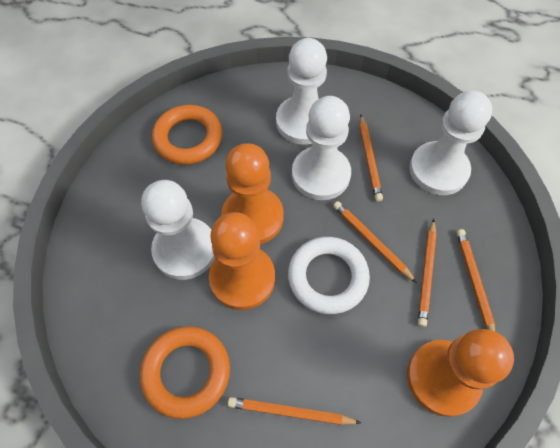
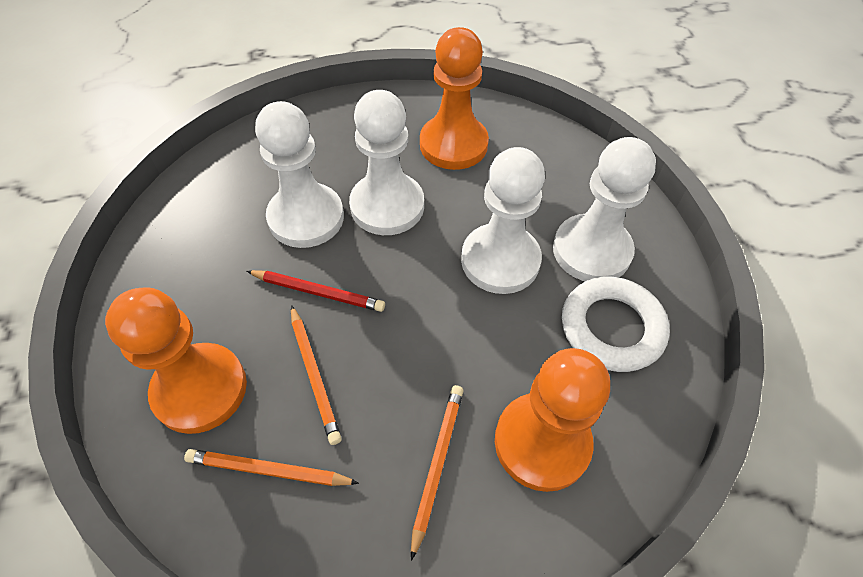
orange pencil: 5 -> 3
orange ring: 2 -> 0
red pencil: 0 -> 1

